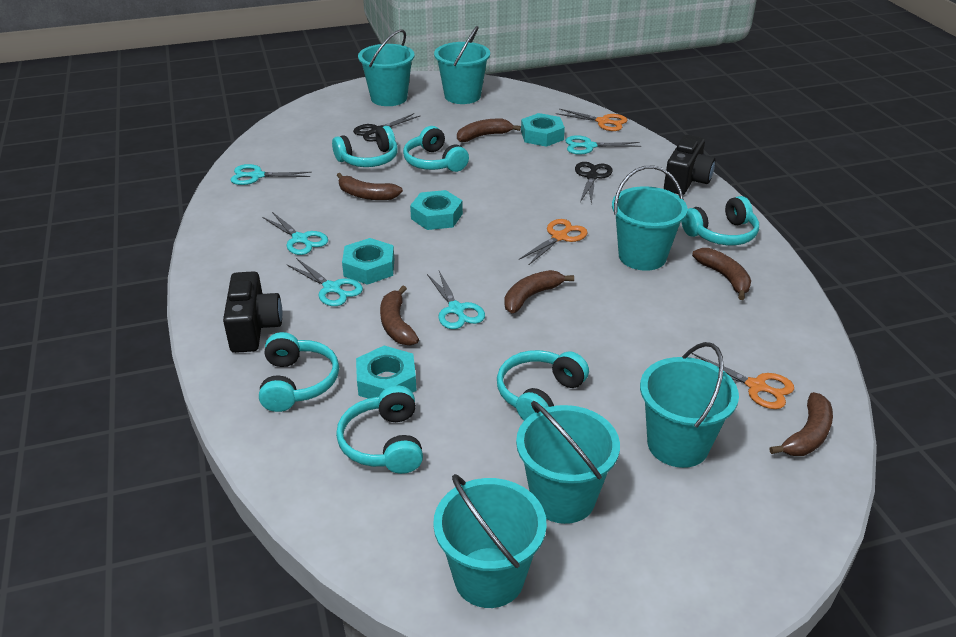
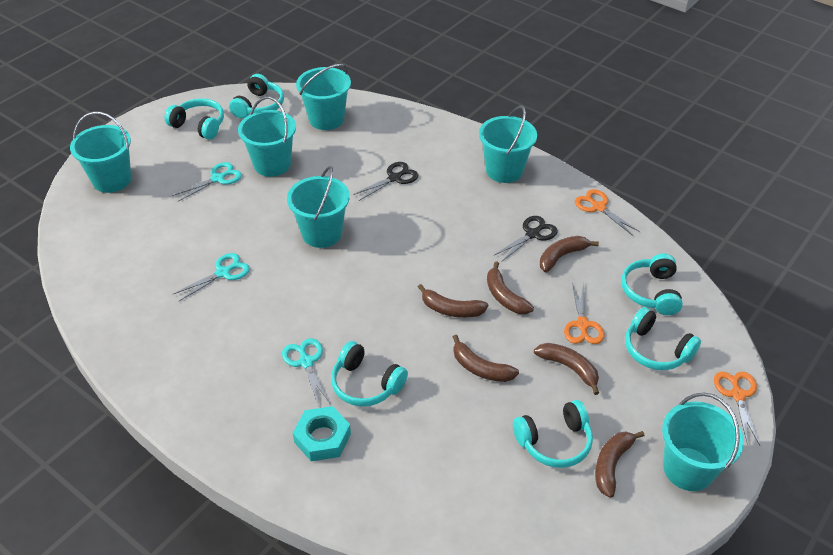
black camera: 2 -> 0
turquoise nut: 4 -> 1
turquoise scissors: 5 -> 3

